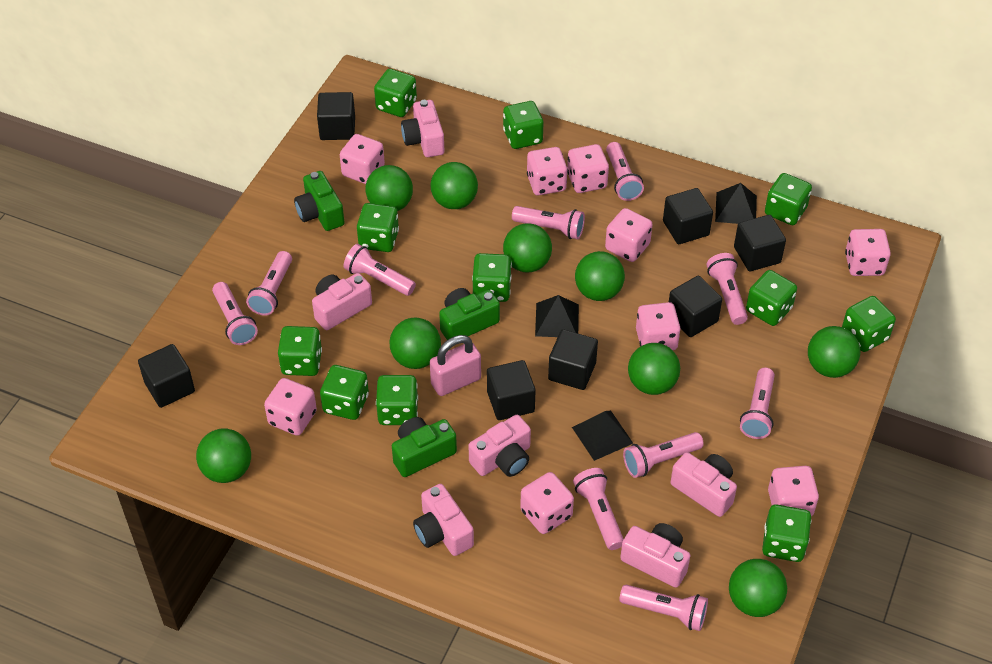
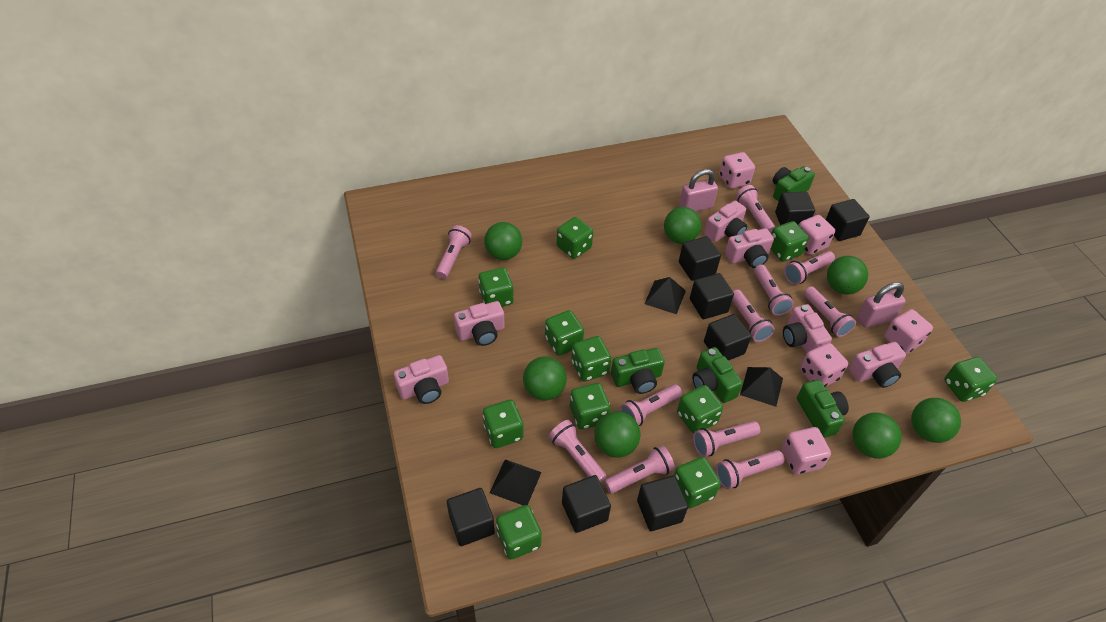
black cube: 7 -> 8
green ball: 9 -> 7
green camera: 3 -> 4
pink dice: 9 -> 5
pink flashlight: 10 -> 11
pink padlock: 1 -> 2

